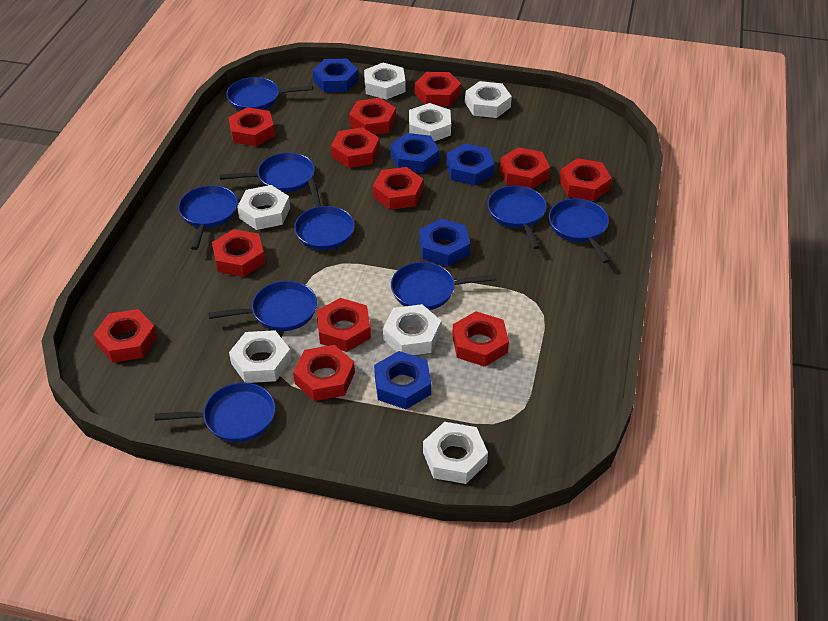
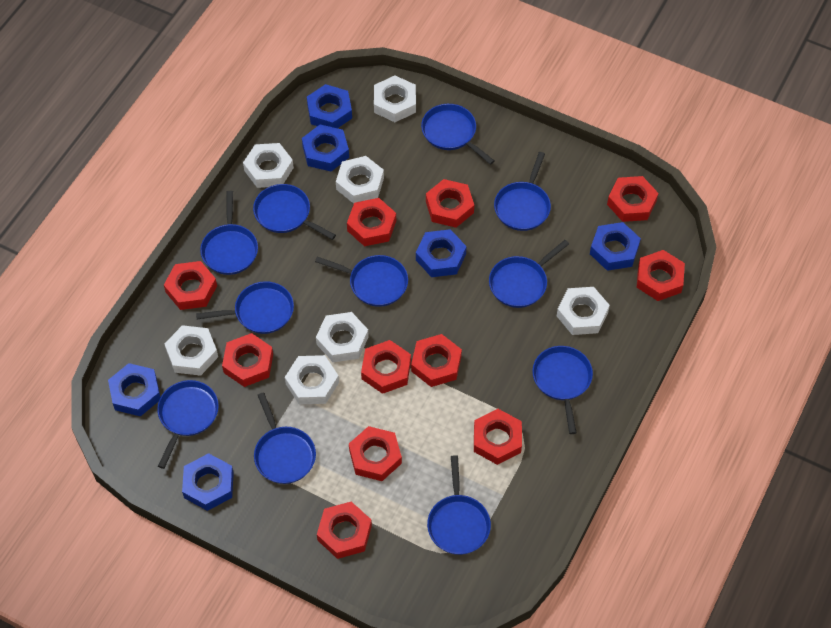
blue nut: 5 -> 6
blue pan: 9 -> 11
red nut: 12 -> 11

